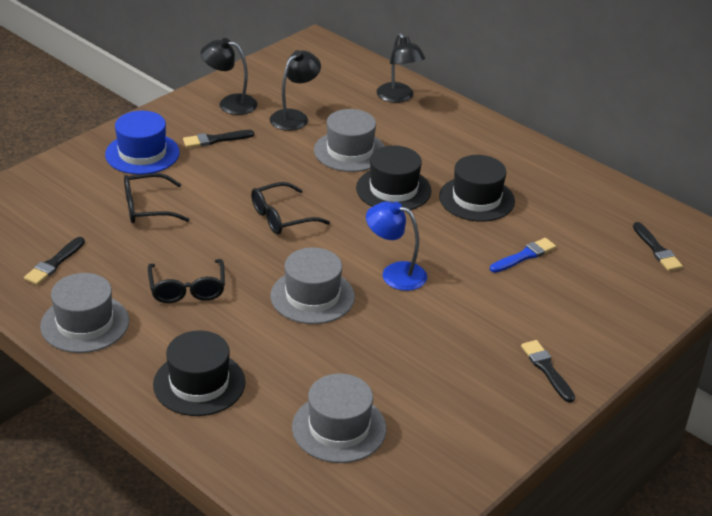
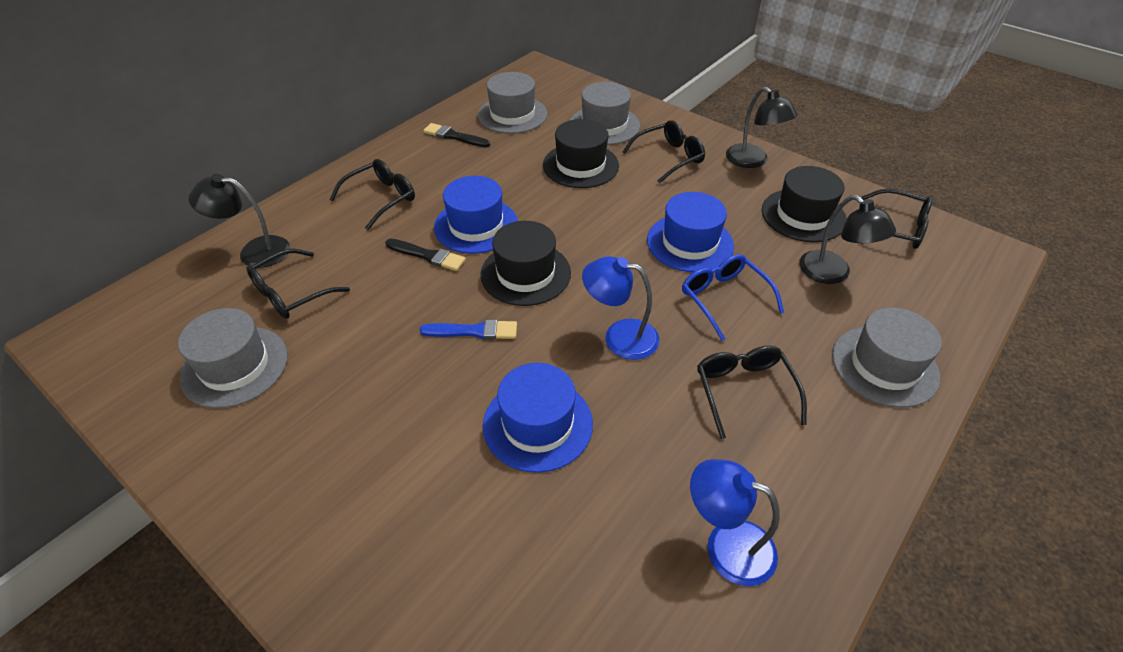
black brush: 4 -> 2
black glasses: 3 -> 5
blue glasses: 0 -> 1
blue hat: 1 -> 3
blue lamp: 1 -> 2

